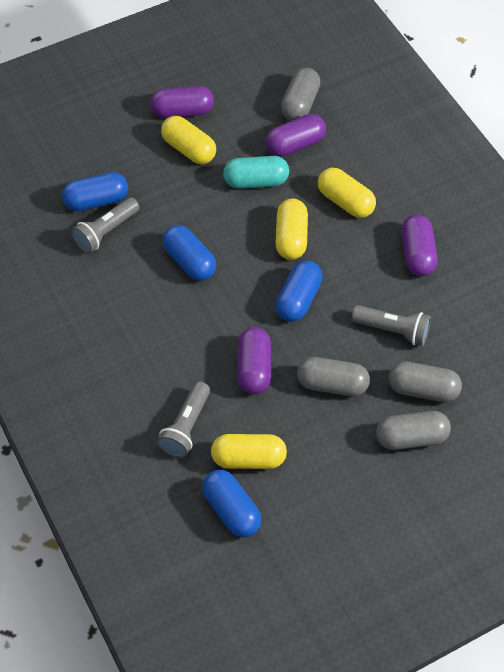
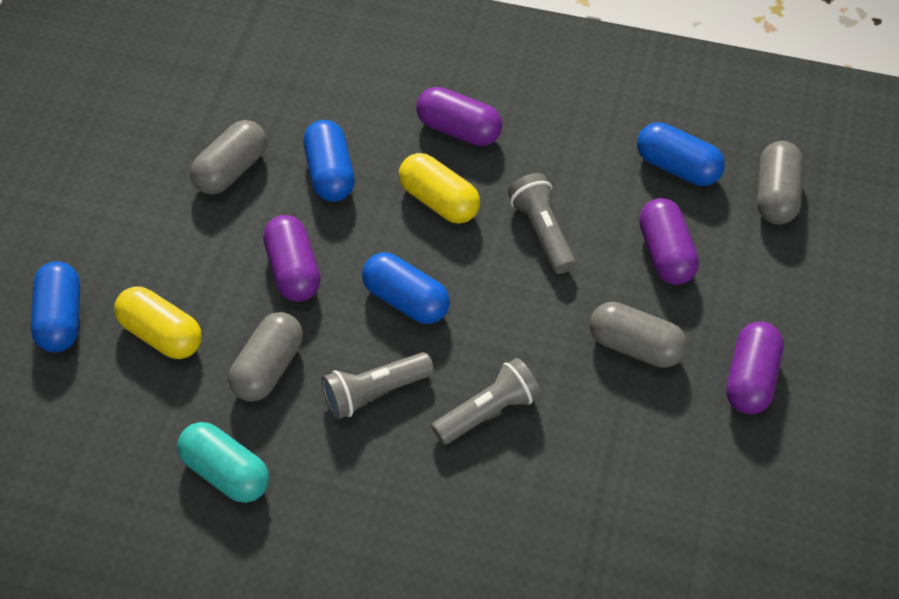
yellow capsule: 4 -> 2

